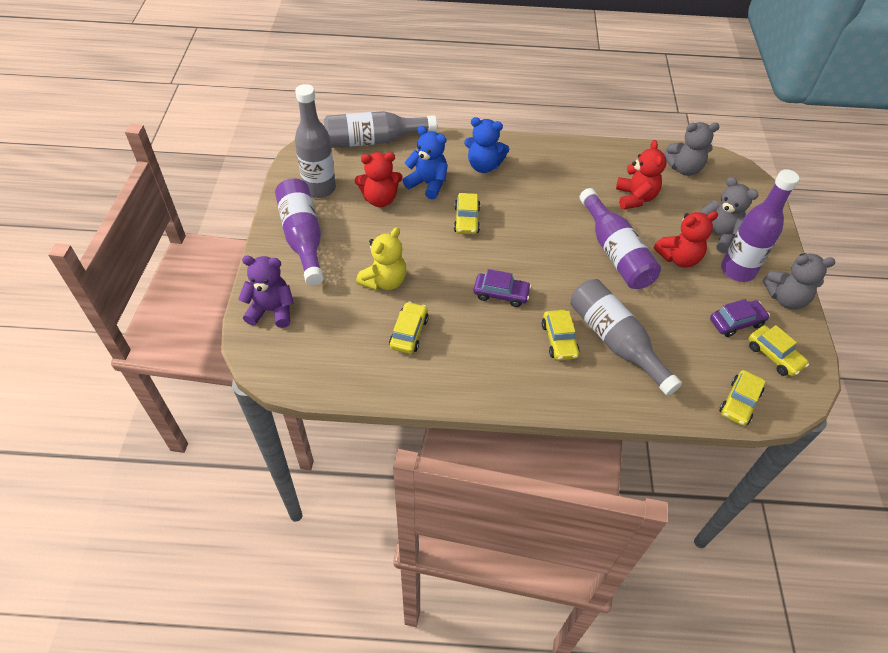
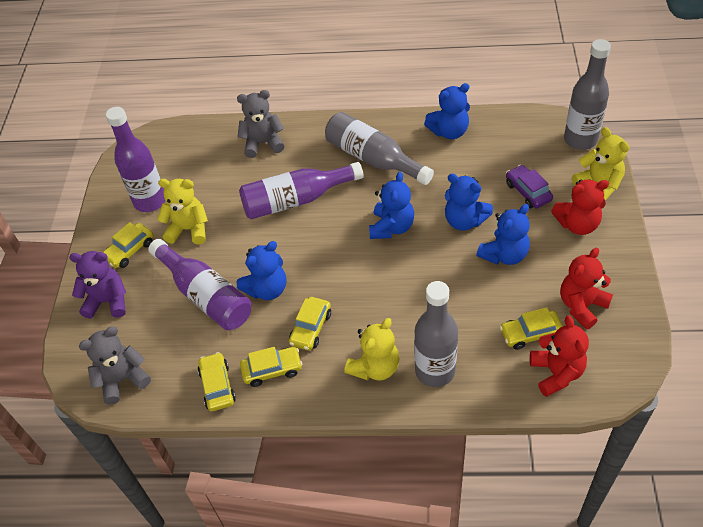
blue teddy bear: 2 -> 5
grey teddy bear: 3 -> 2
purple car: 2 -> 1
yellow teddy bear: 1 -> 3

